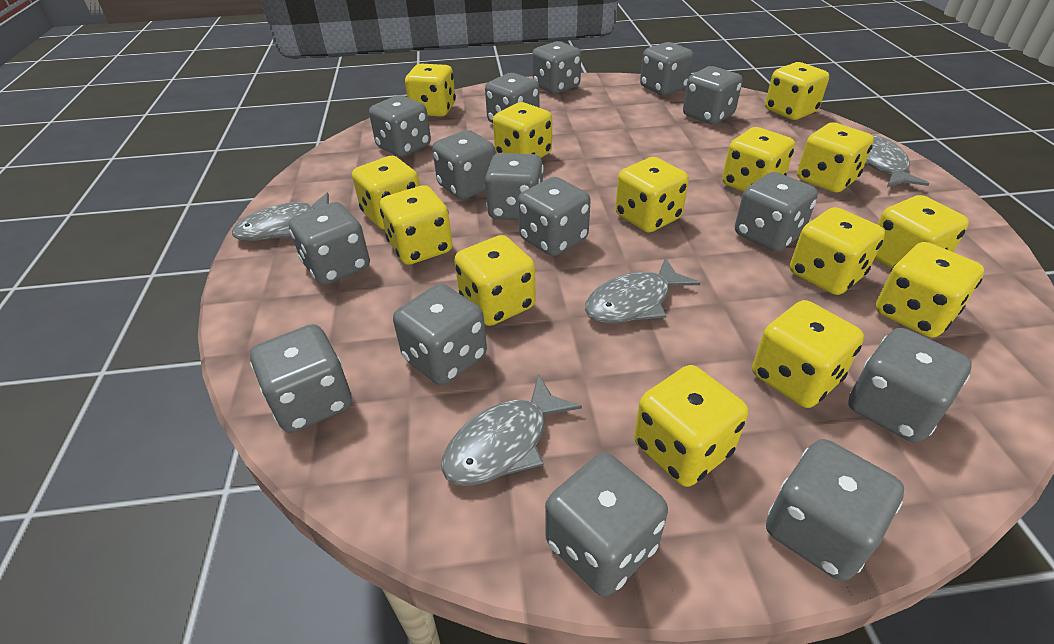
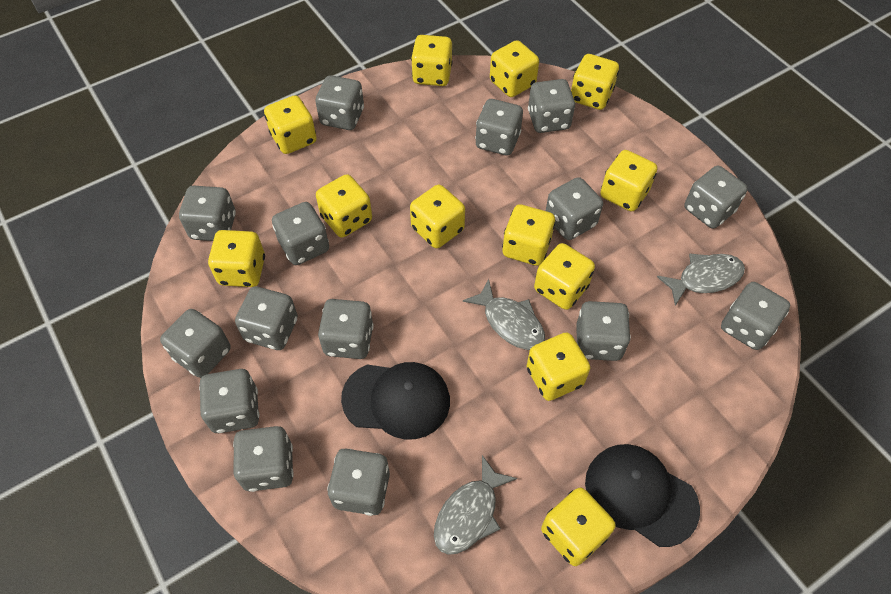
black cap: 0 -> 2
grey fish: 4 -> 3
yellow dice: 14 -> 12

